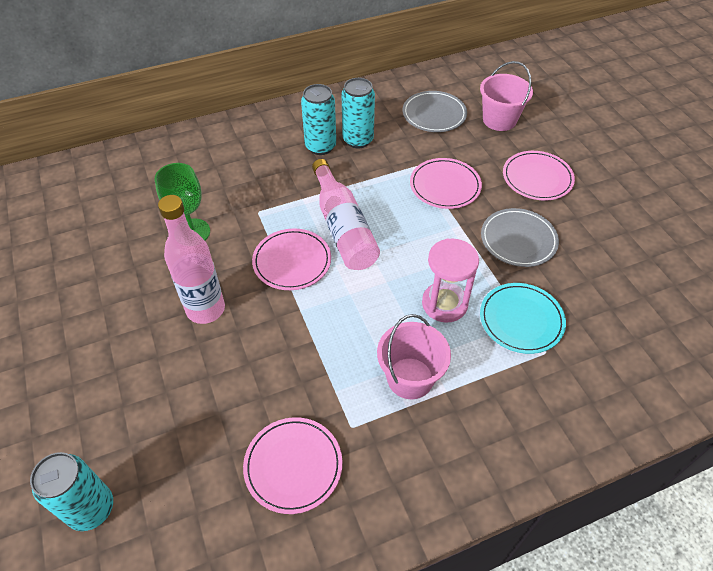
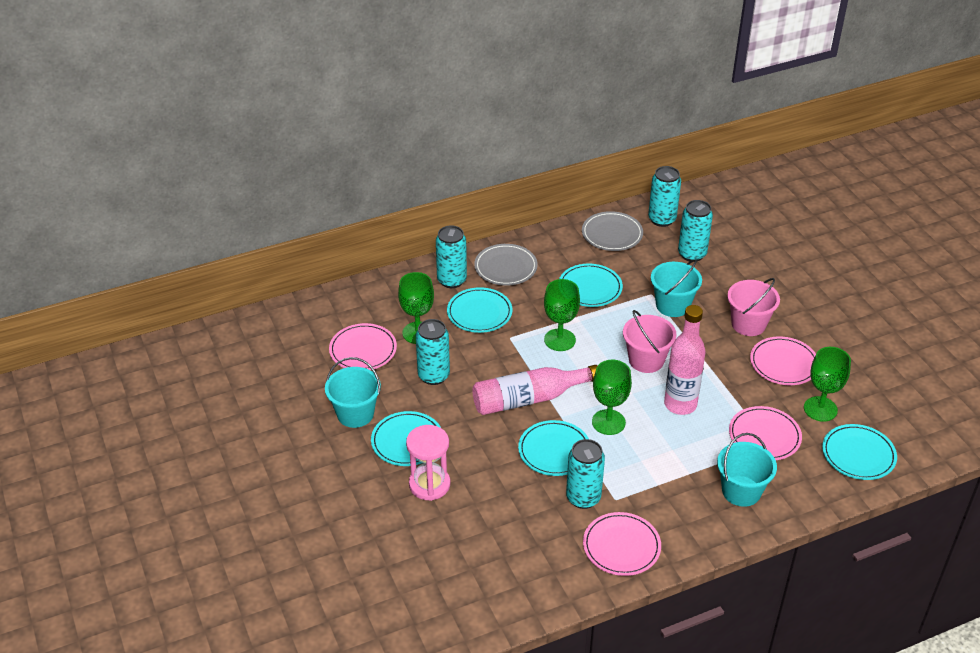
green goblet: 1 -> 4
turquoise bucket: 0 -> 3
turquoise can: 3 -> 5
turquoise plate: 1 -> 5

